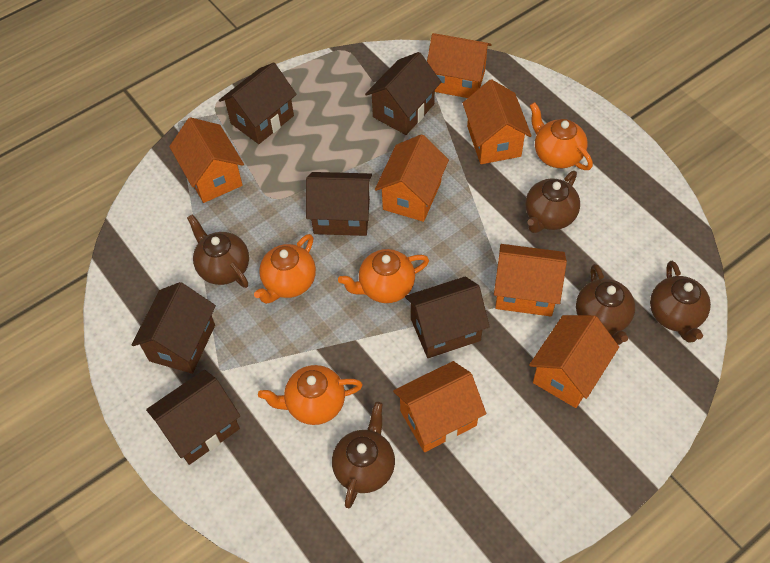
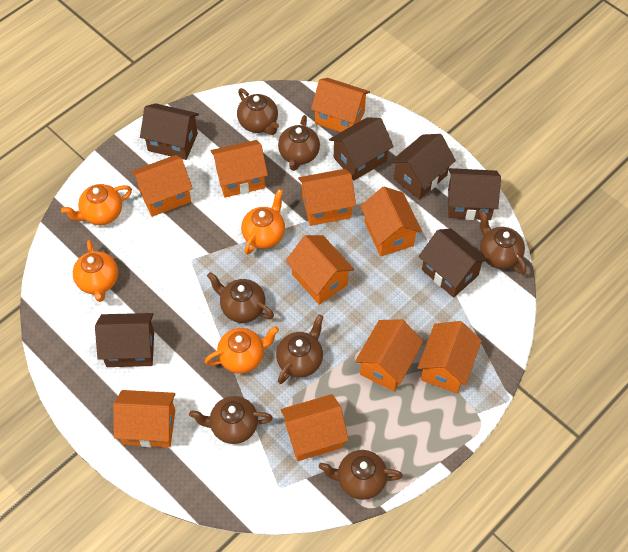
brown teapot: 5 -> 7
orange house: 7 -> 10

